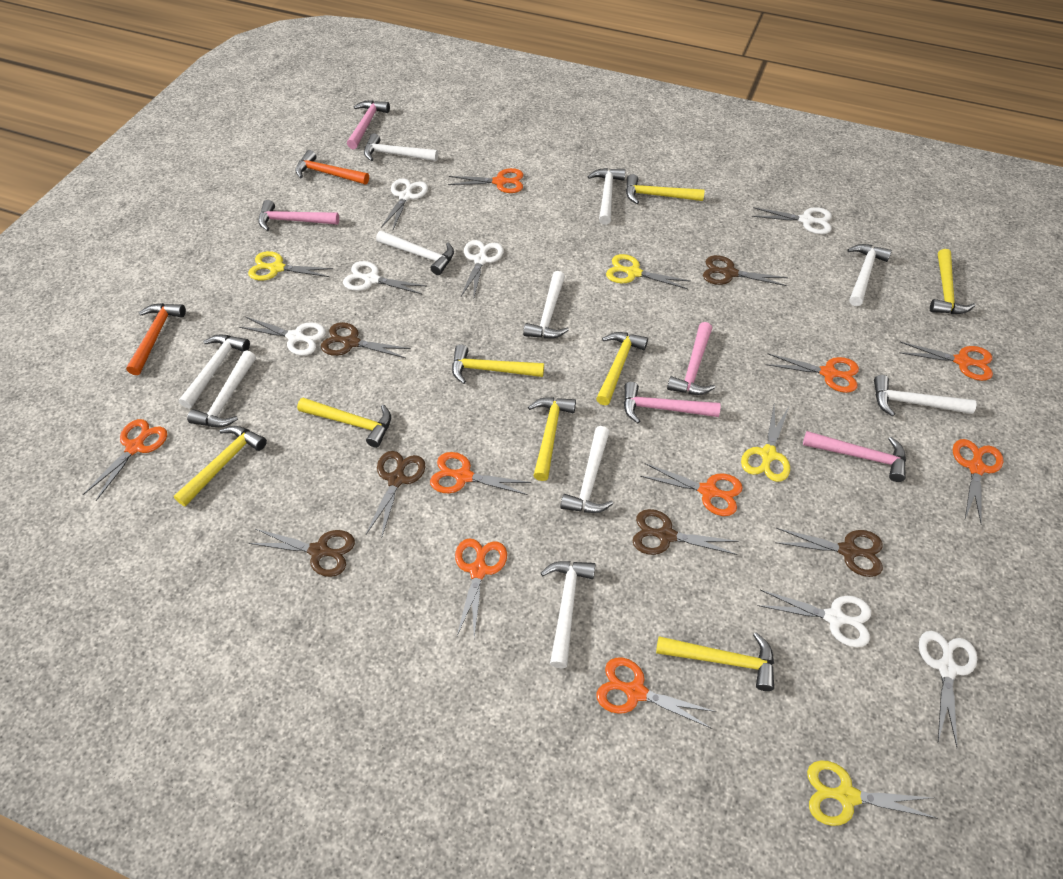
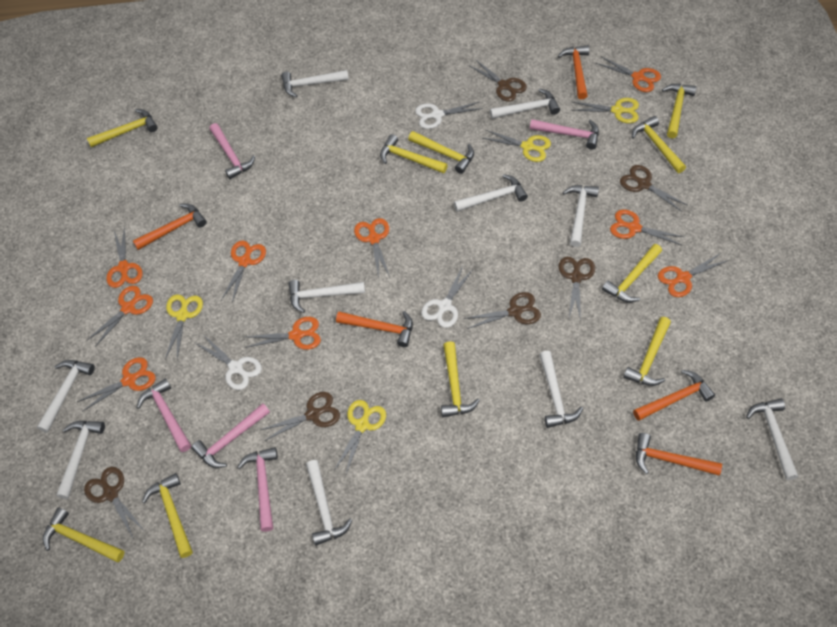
orange hammer: 2 -> 5
white scissors: 7 -> 3
yellow hammer: 8 -> 10

